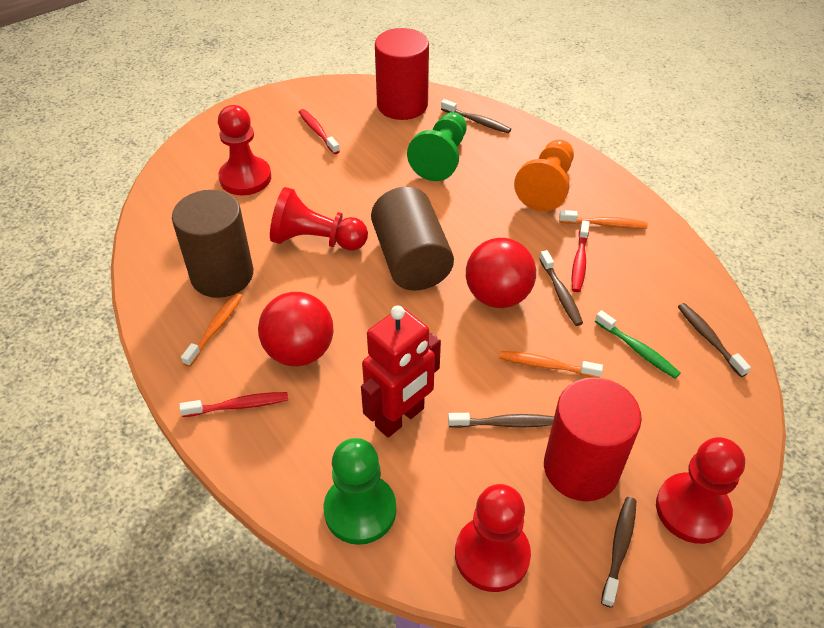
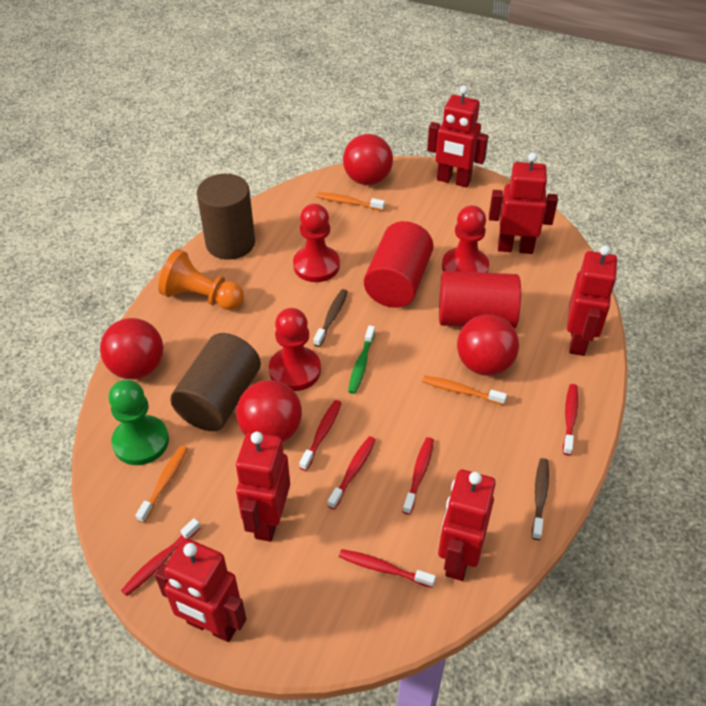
brown toothbrush: 5 -> 2
green pawn: 2 -> 1
red ball: 2 -> 4
red pawn: 4 -> 3
red robot: 1 -> 6
red toothbrush: 3 -> 6

